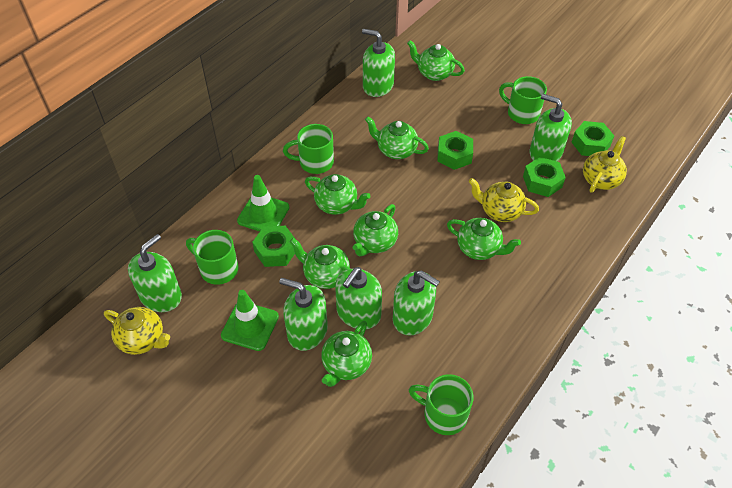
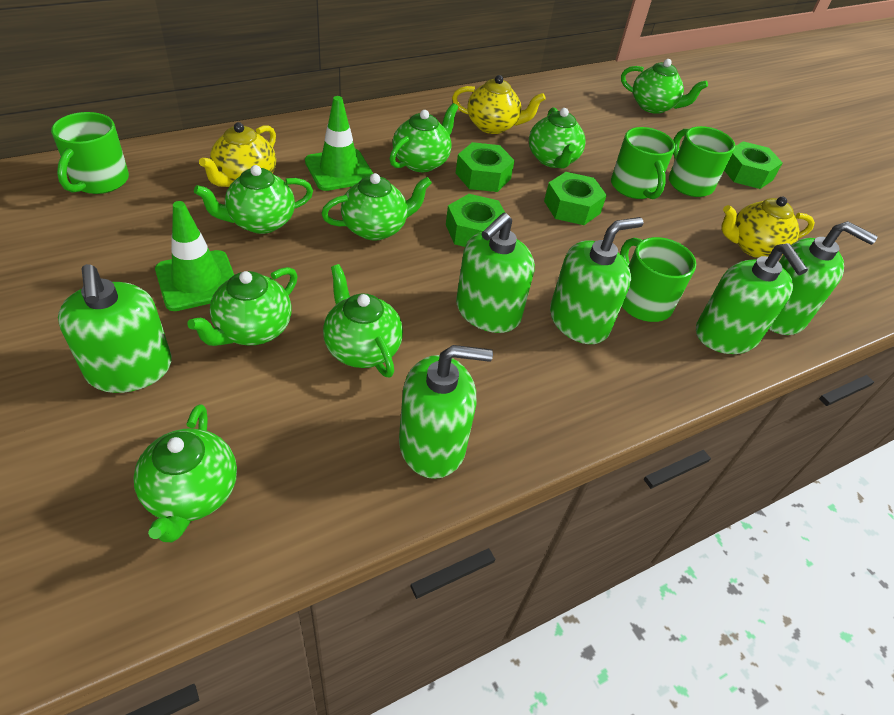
green teapot: 7 -> 8

